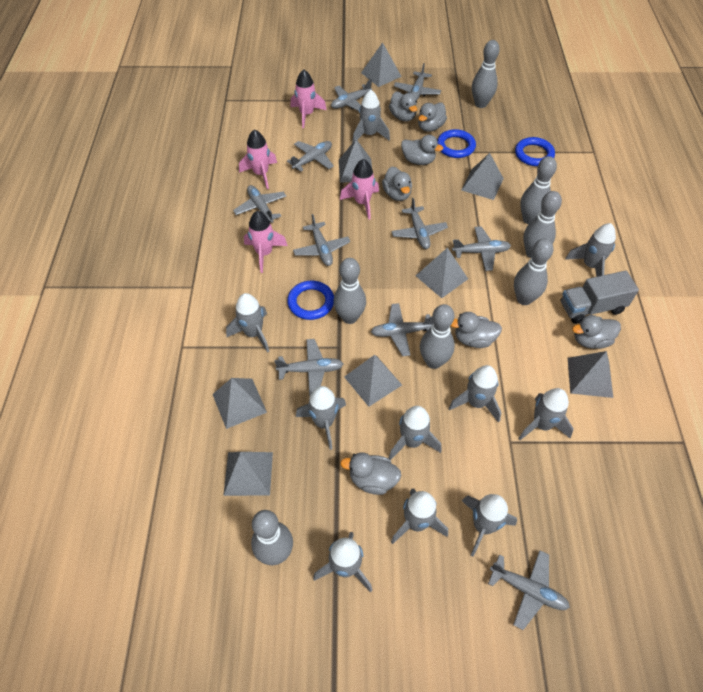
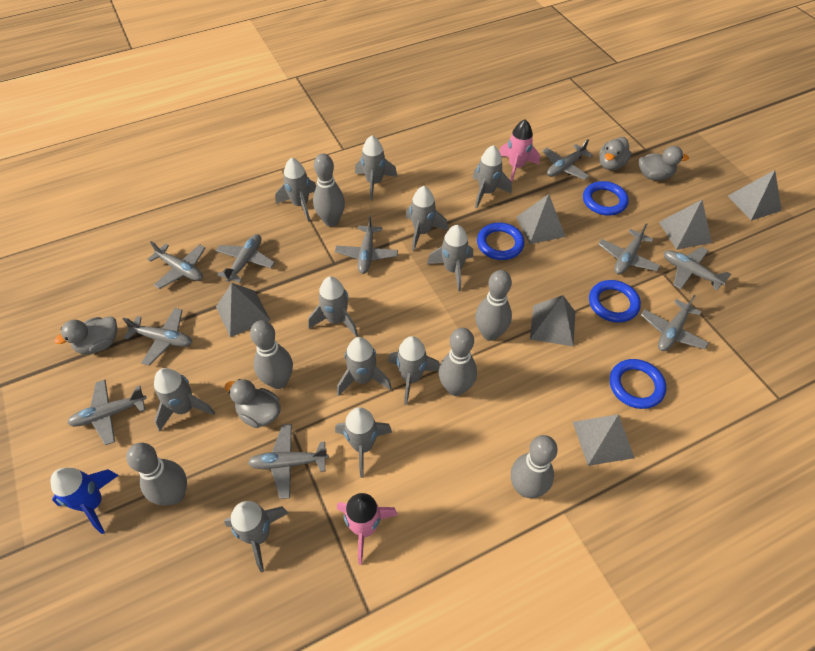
blue ring: 3 -> 4
blue rocket: 0 -> 1
grey bowling pin: 7 -> 6
grey duck: 7 -> 4
grey pyramid: 8 -> 6
grey rocket: 10 -> 11
grey truck: 1 -> 0
pink rocket: 4 -> 2

